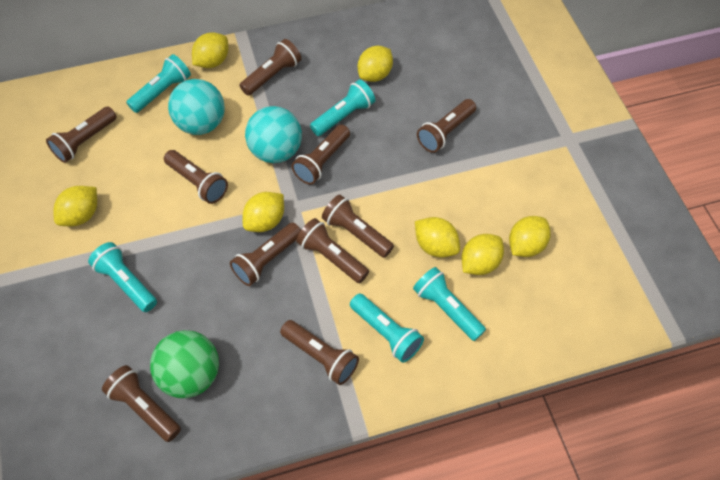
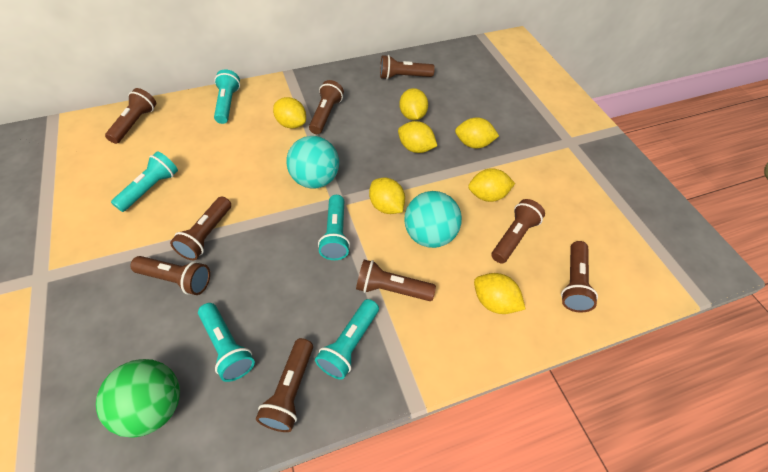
brown flashlight: 10 -> 9

